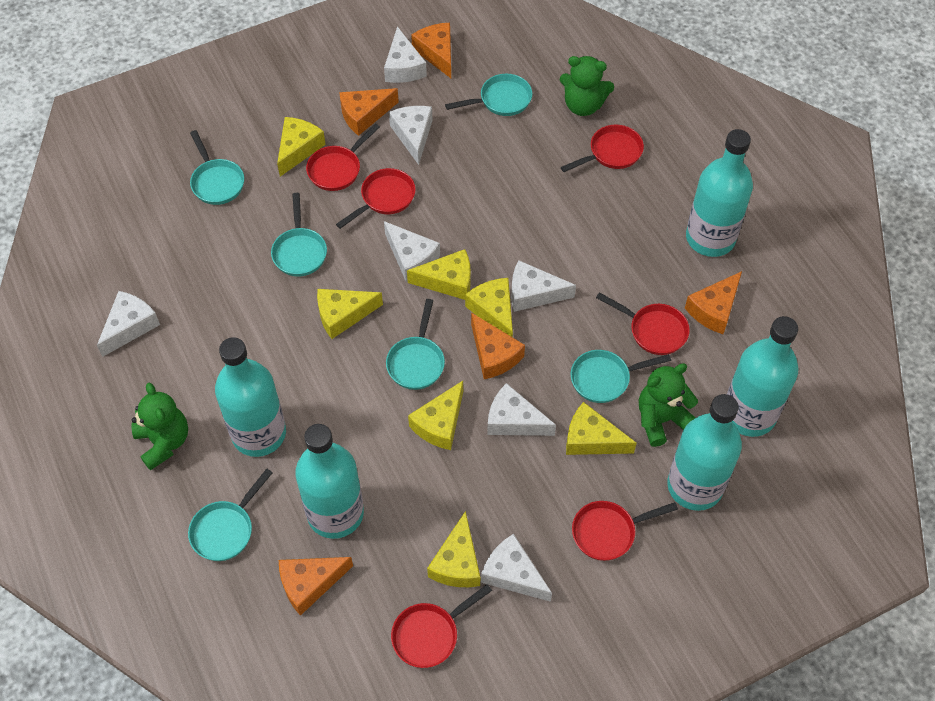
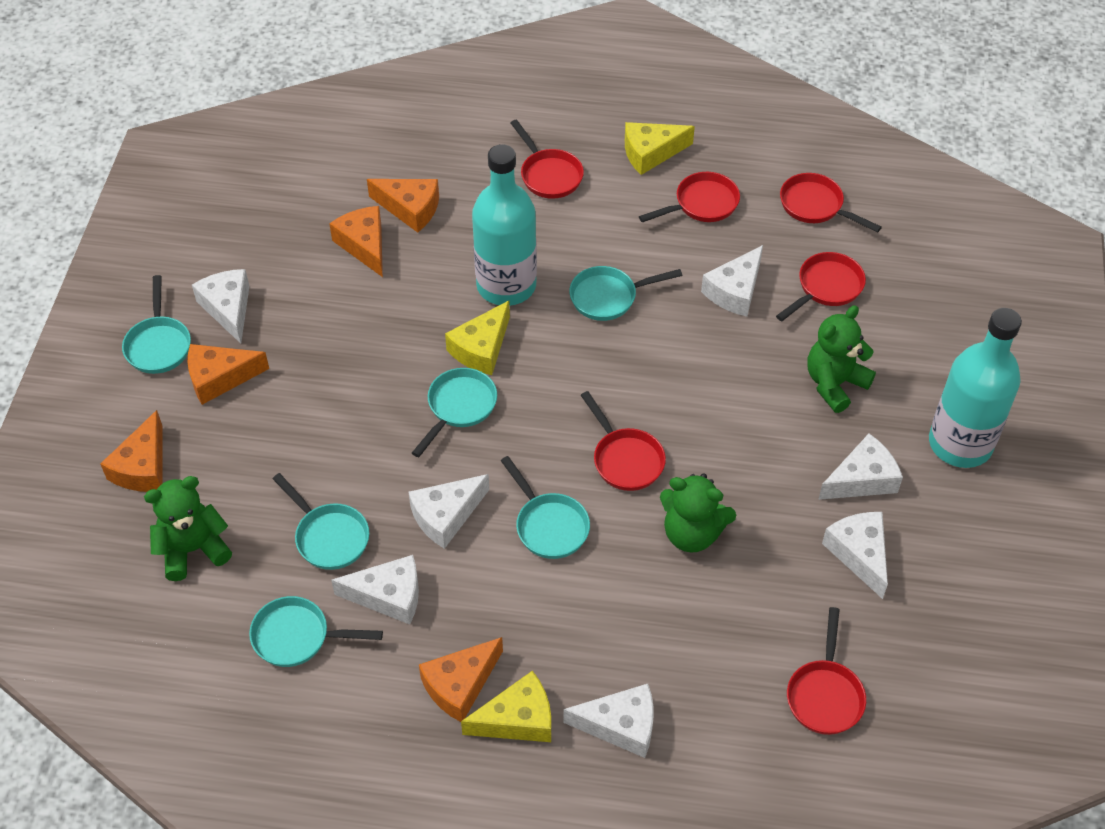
turquoise bottle: 5 -> 2
yellow cheese: 7 -> 3

